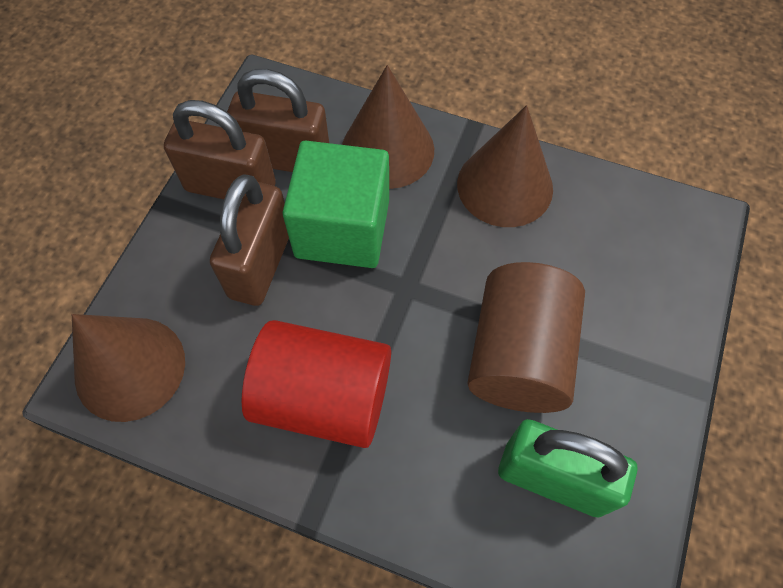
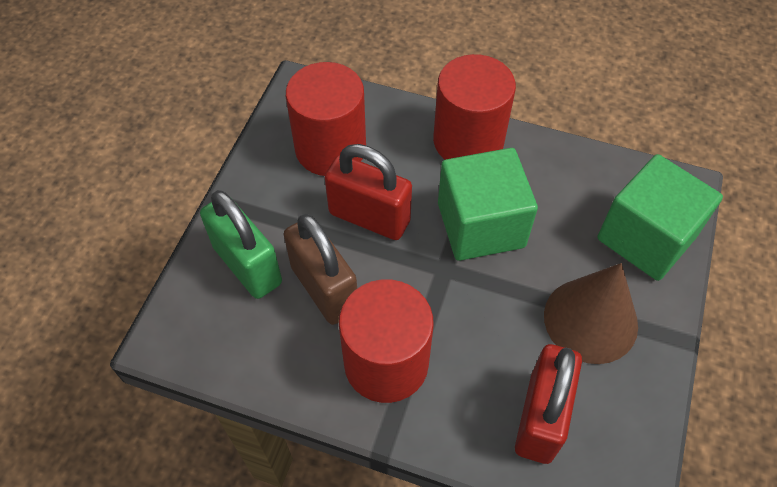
brown cone: 3 -> 1
brown cylinder: 1 -> 0
brown padlock: 3 -> 1
green cube: 1 -> 2
red cylinder: 1 -> 3
red padlock: 0 -> 2

